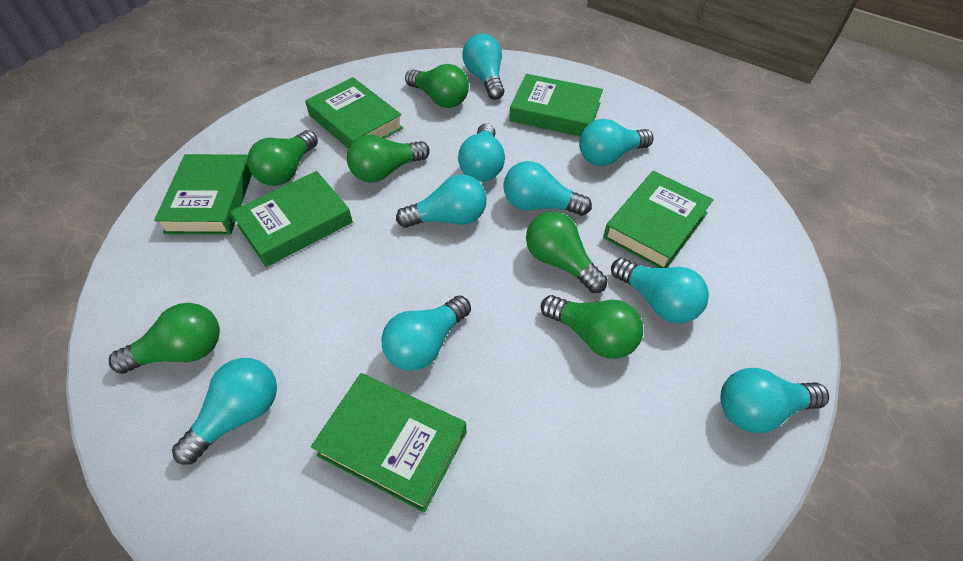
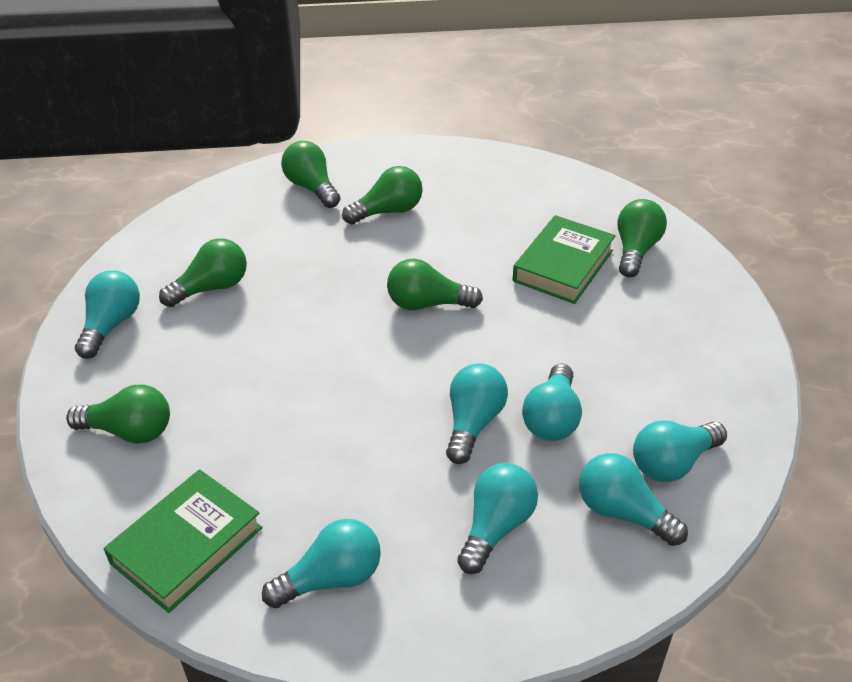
green book: 6 -> 2
turquoise light bulb: 9 -> 7

